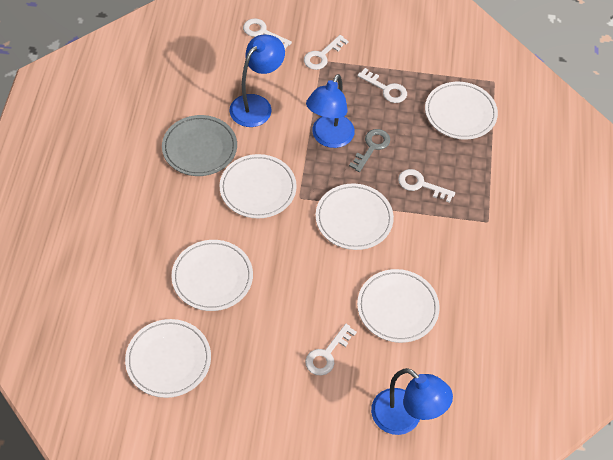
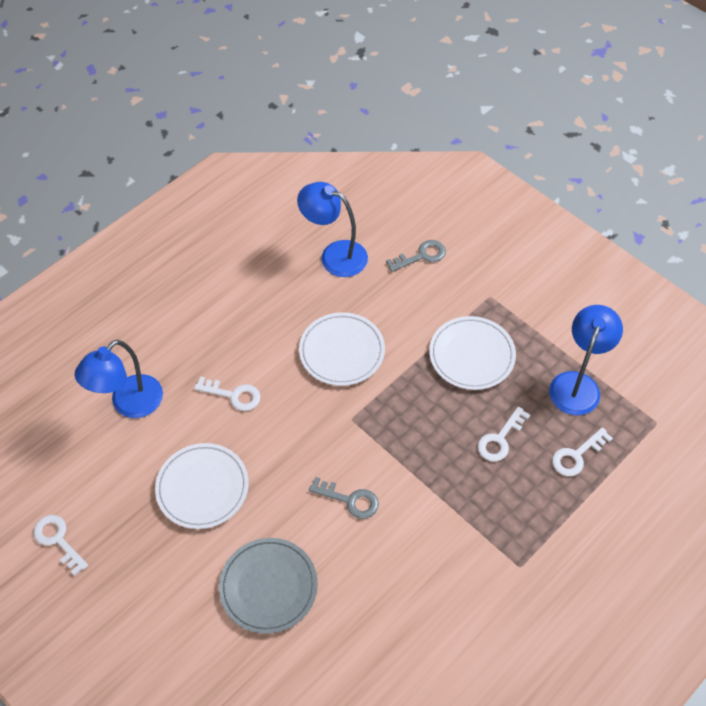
grey key: 1 -> 2
white key: 5 -> 4
white plate: 6 -> 3

